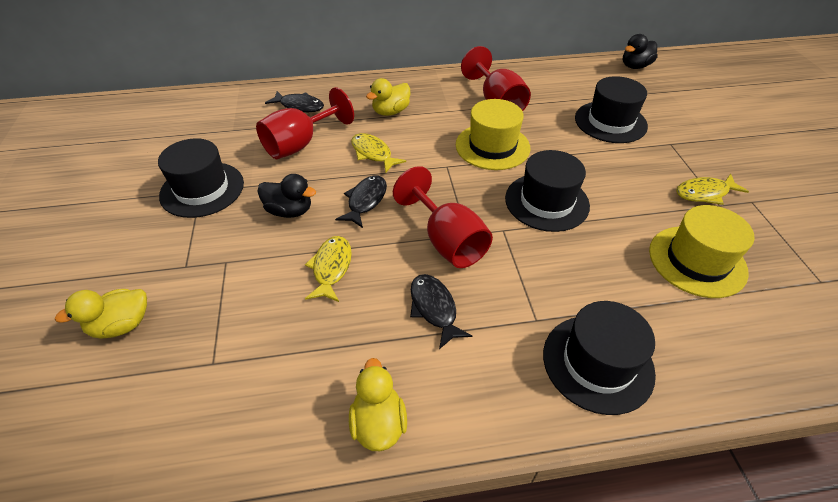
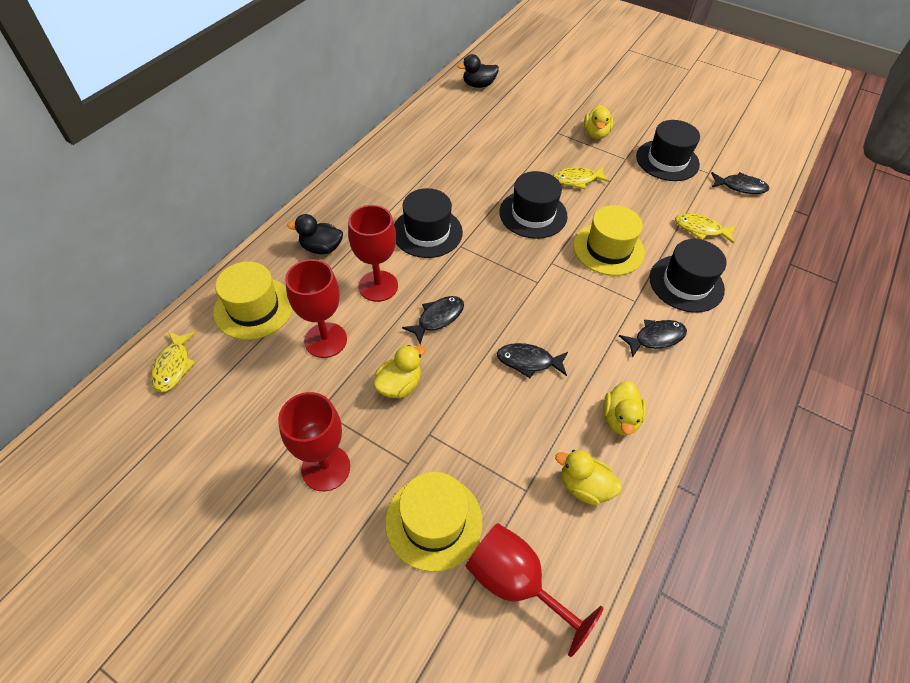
black fish: 3 -> 4
red goblet: 3 -> 4
yellow duck: 3 -> 4
yellow hat: 2 -> 3

